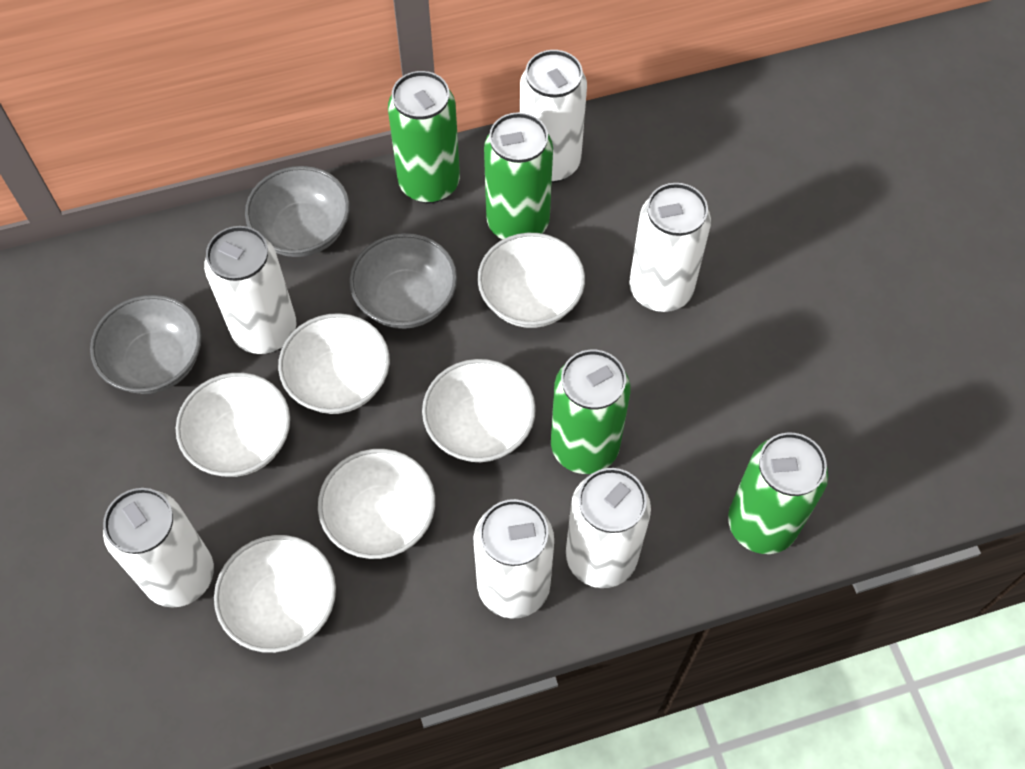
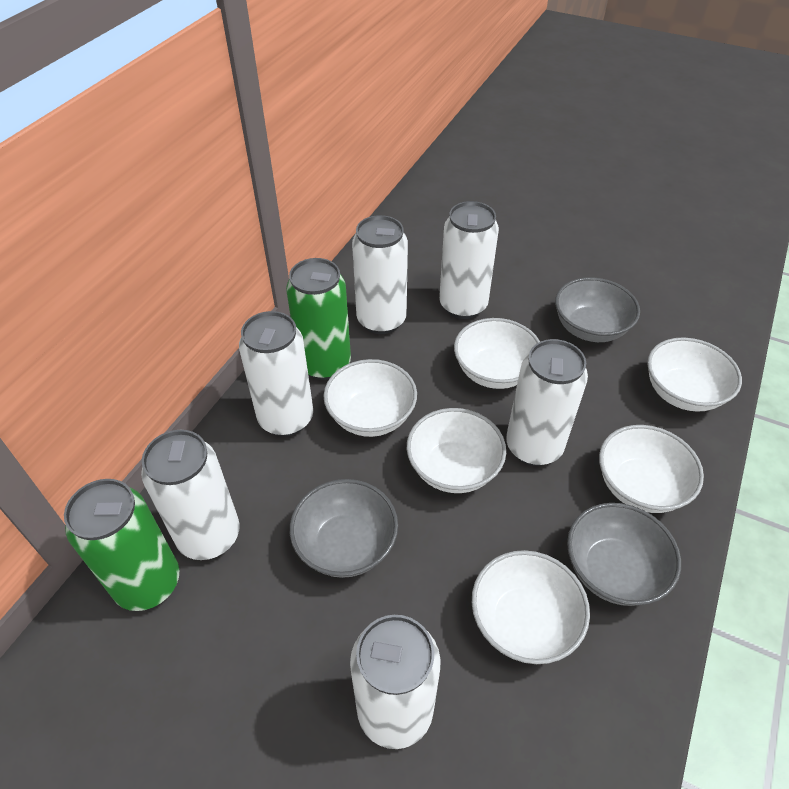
green can: 4 -> 2

